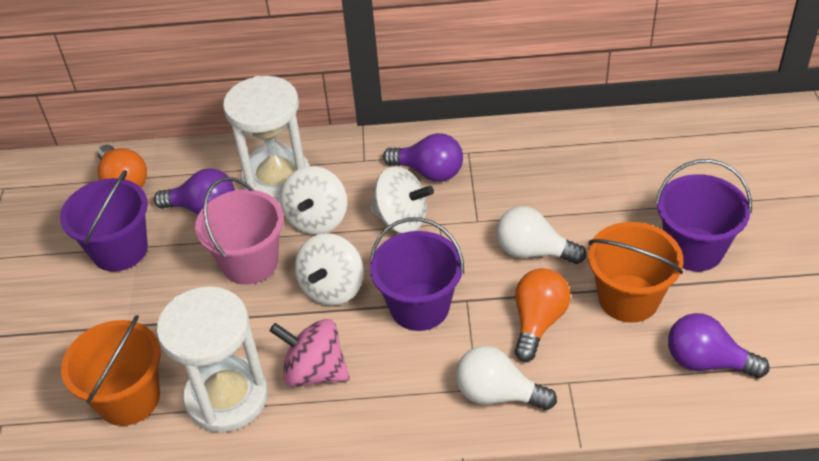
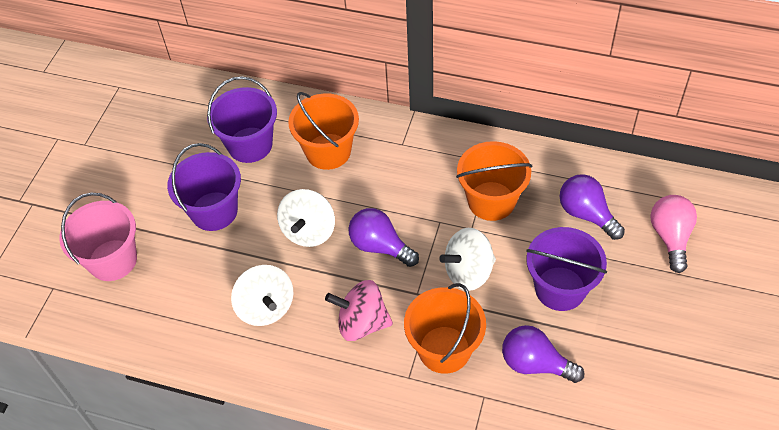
orange bucket: 2 -> 3
orange light bulb: 2 -> 0
pink light bulb: 0 -> 1
white hourglass: 2 -> 0
white light bulb: 2 -> 0

